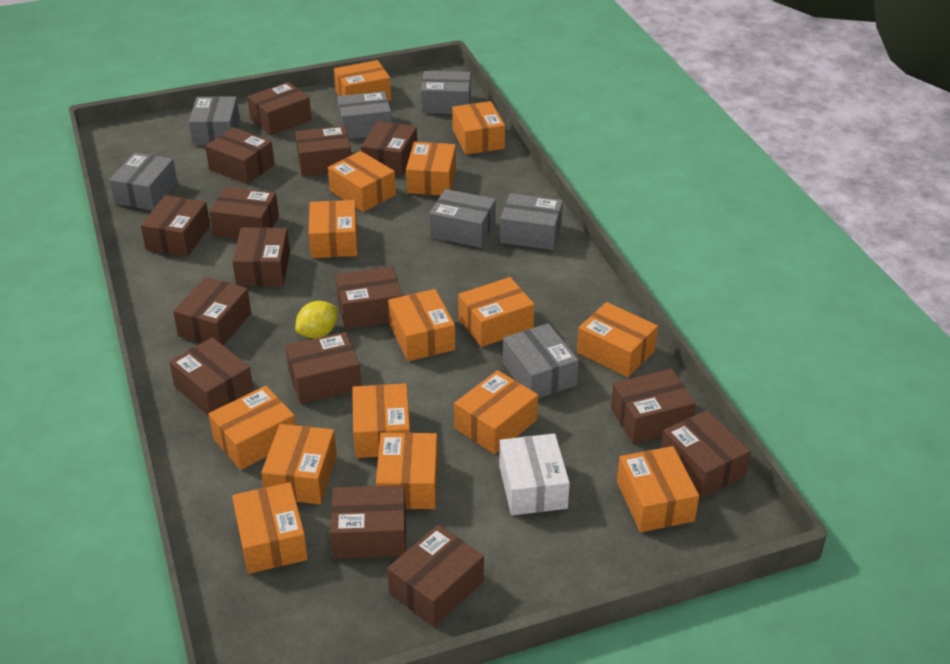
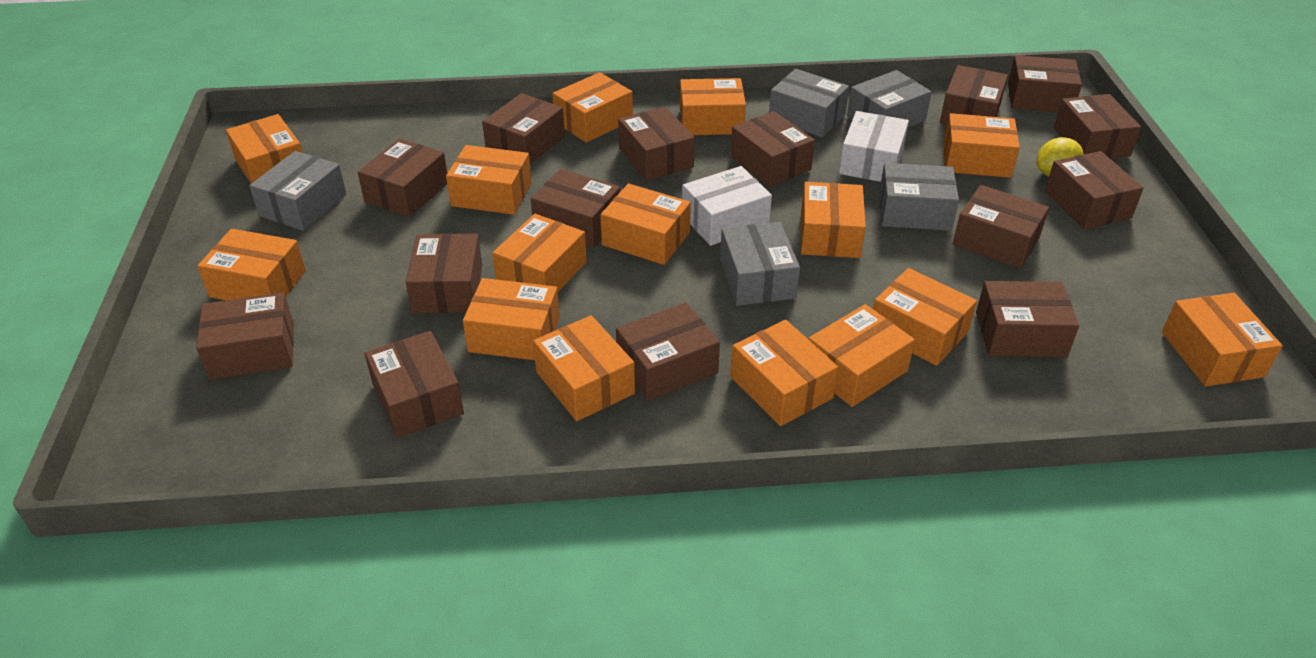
grey box: 7 -> 5
white box: 1 -> 2

